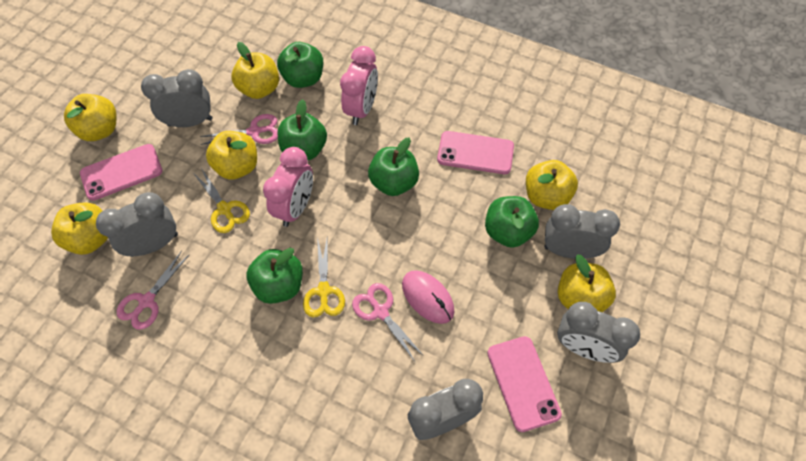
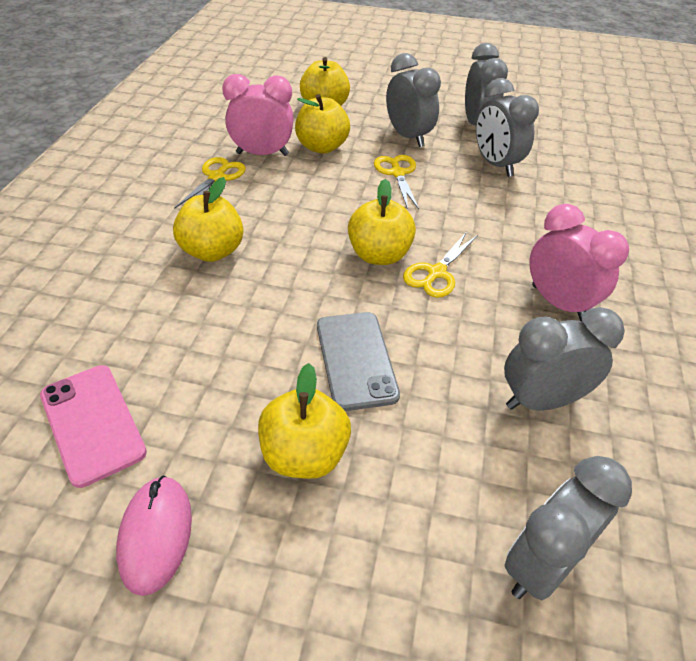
green apple: 5 -> 0
grey phone: 0 -> 1
pink phone: 3 -> 1
pink scissors: 3 -> 0
yellow apple: 6 -> 5
yellow scissors: 2 -> 3

